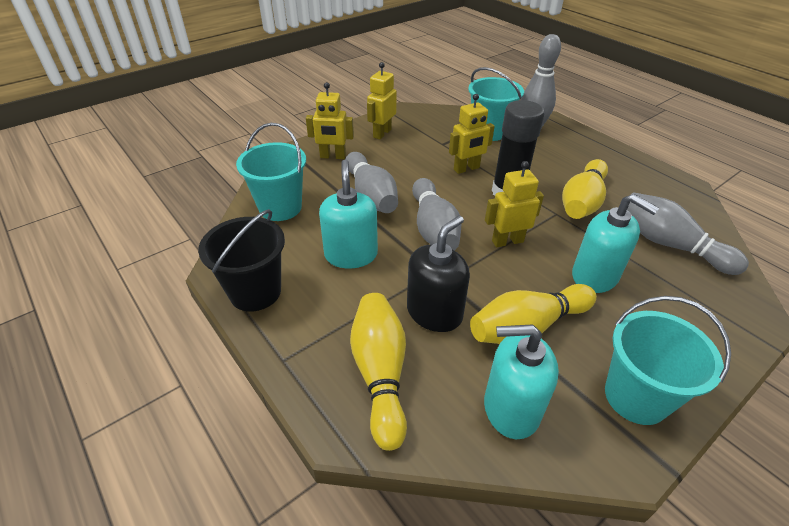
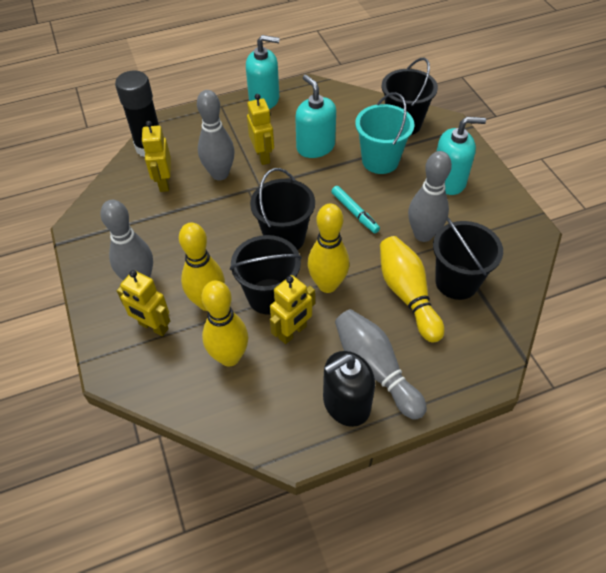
black bucket: 1 -> 4
turquoise bucket: 3 -> 1
turquoise marker: 0 -> 1
yellow bowling pin: 3 -> 4

